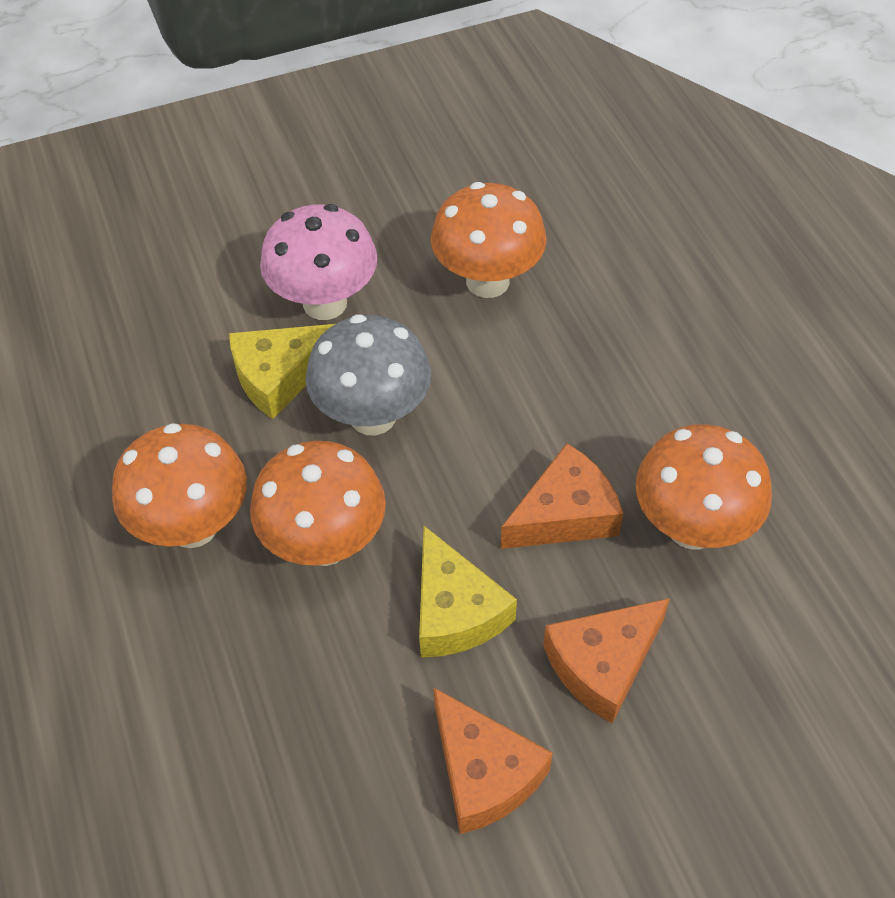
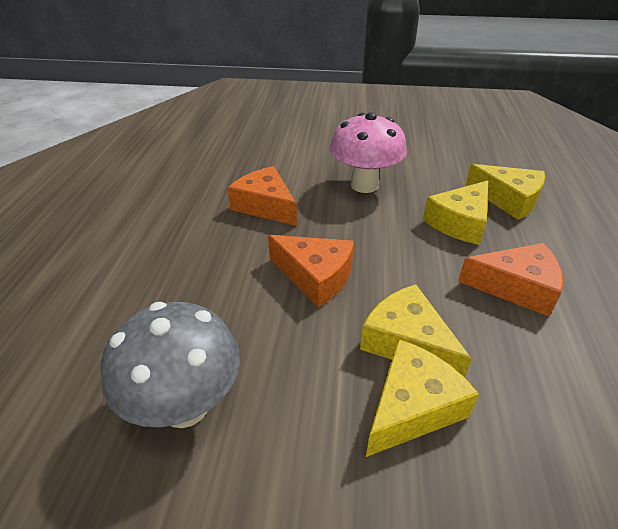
orange mushroom: 4 -> 0
yellow cheese: 2 -> 4

